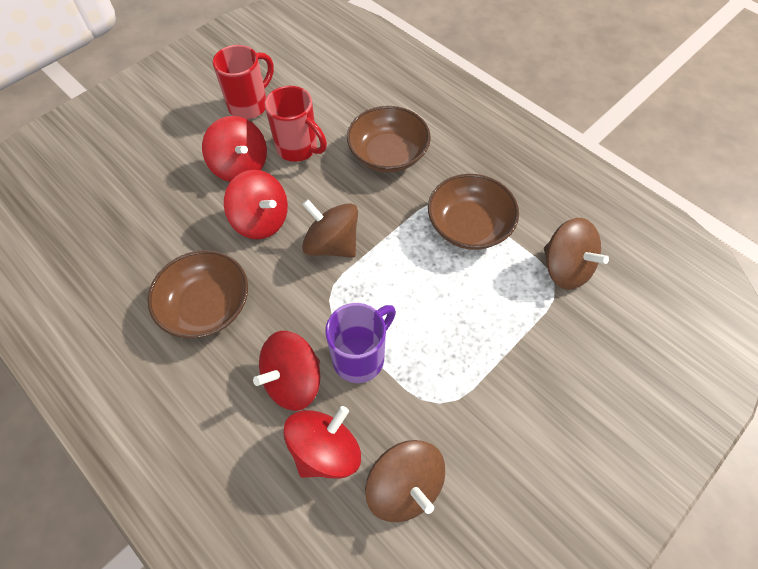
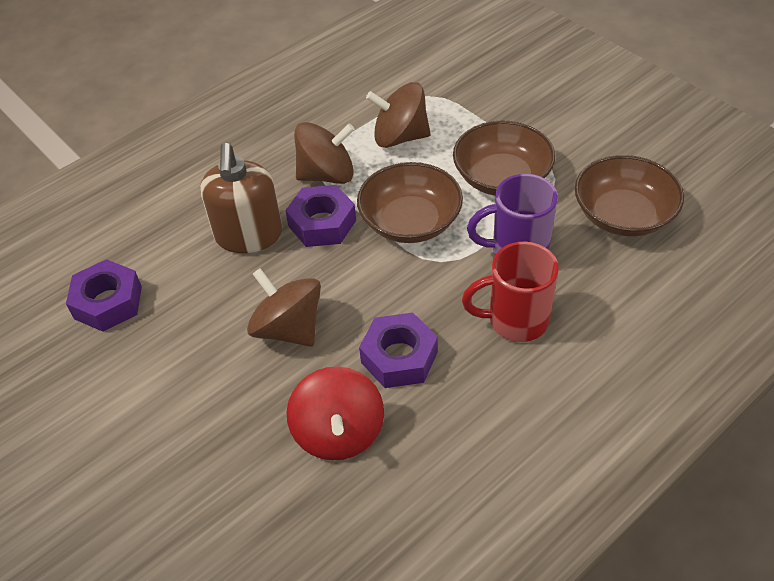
brown soap dispenser: 0 -> 1
purple nut: 0 -> 3
red mug: 2 -> 1
red spinning top: 4 -> 1

